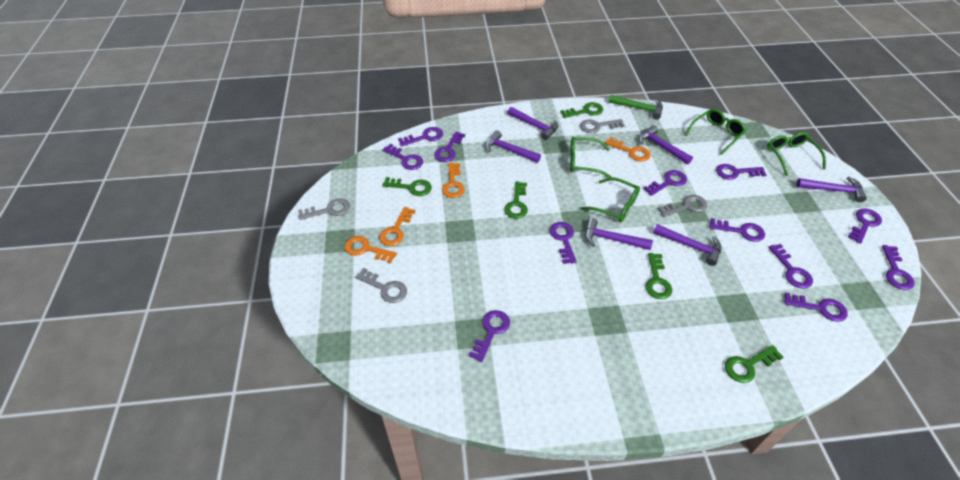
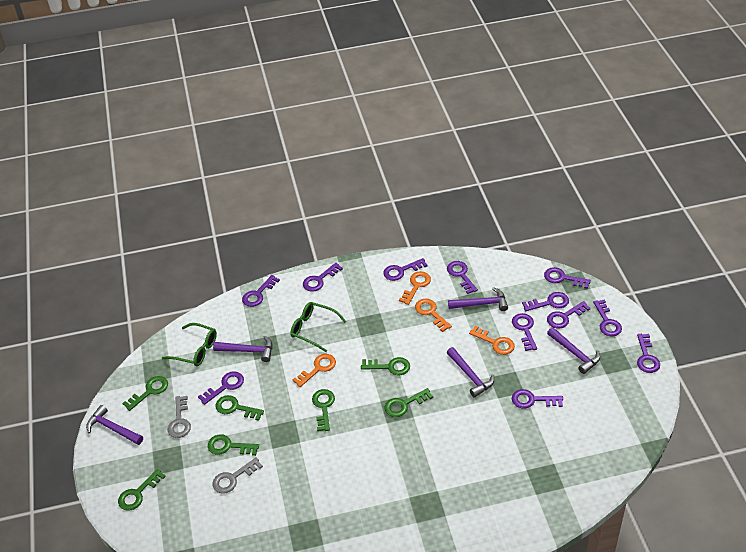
green glasses: 4 -> 2
green hammer: 1 -> 0
green key: 5 -> 7
grey key: 4 -> 2
purple hammer: 6 -> 5

